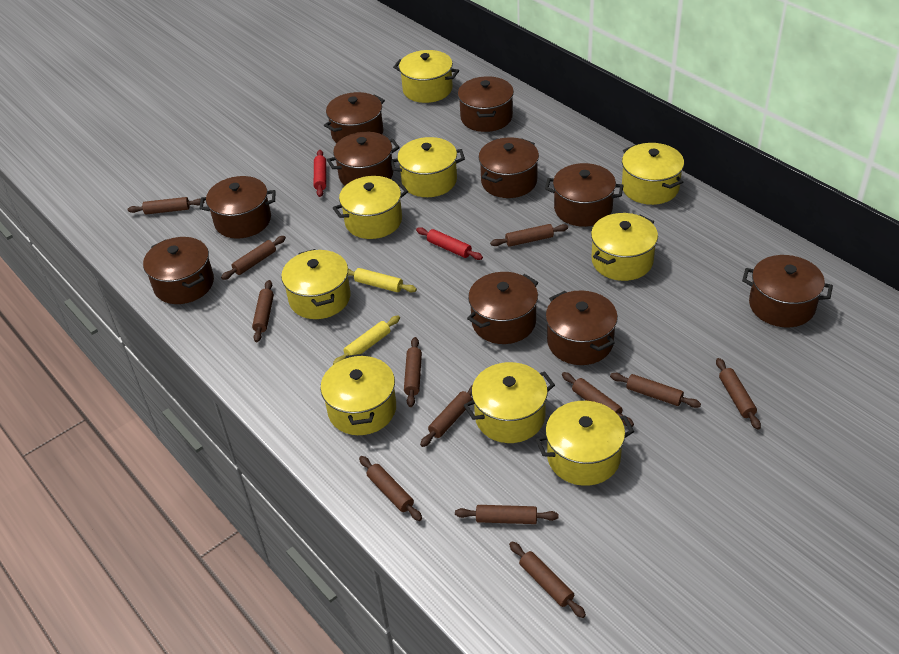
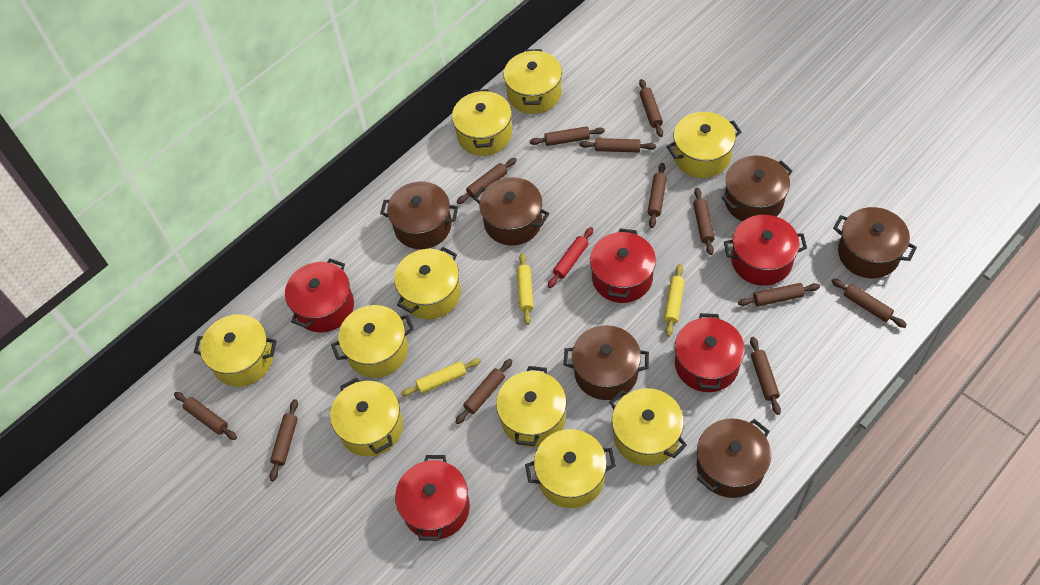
brown pot: 10 -> 6
red pot: 0 -> 5
red rolling pin: 2 -> 1
yellow pot: 9 -> 10
yellow rolling pin: 2 -> 3

